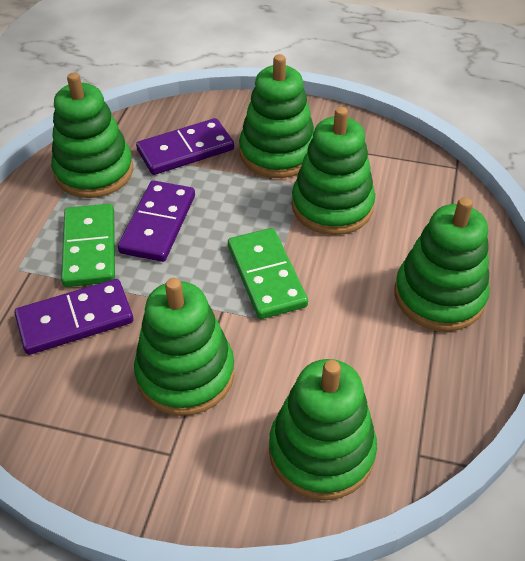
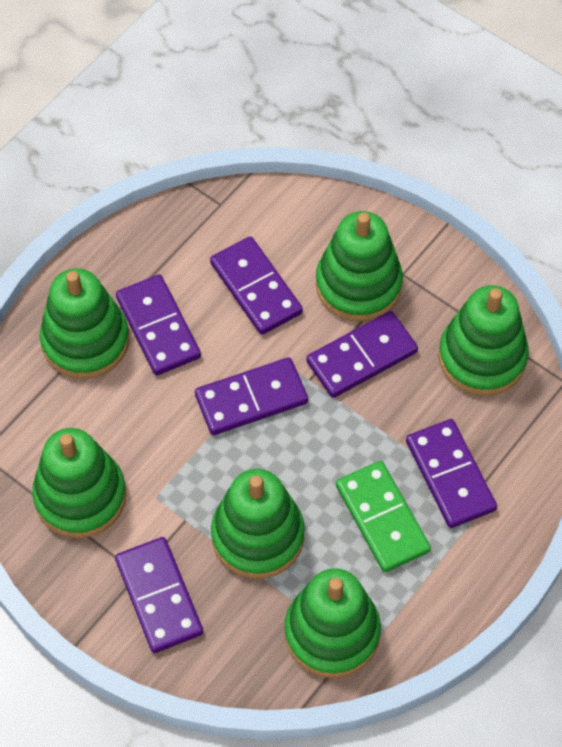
green domino: 2 -> 1
purple domino: 3 -> 6

